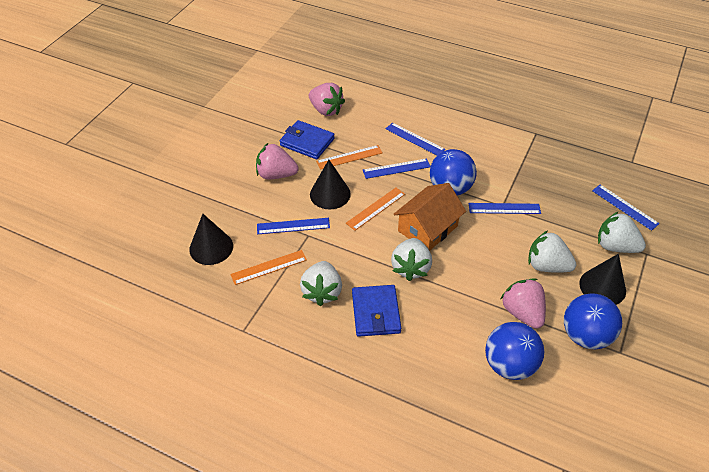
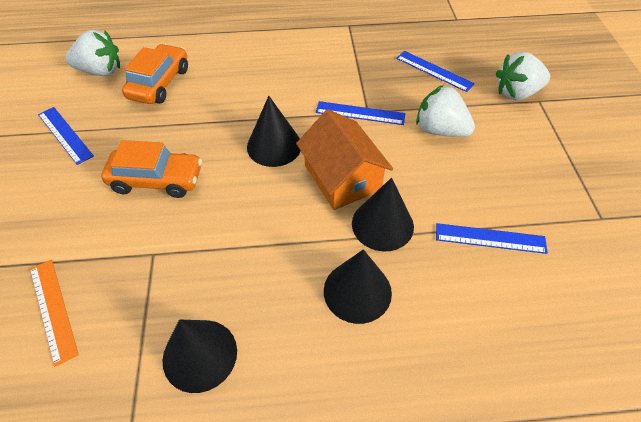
black cone: 3 -> 4
blue ball: 3 -> 0
blue ruler: 5 -> 4
blue wallet: 2 -> 0
orange car: 0 -> 2
orange ruler: 3 -> 1
pink strawberry: 3 -> 0
white strawberry: 4 -> 3

